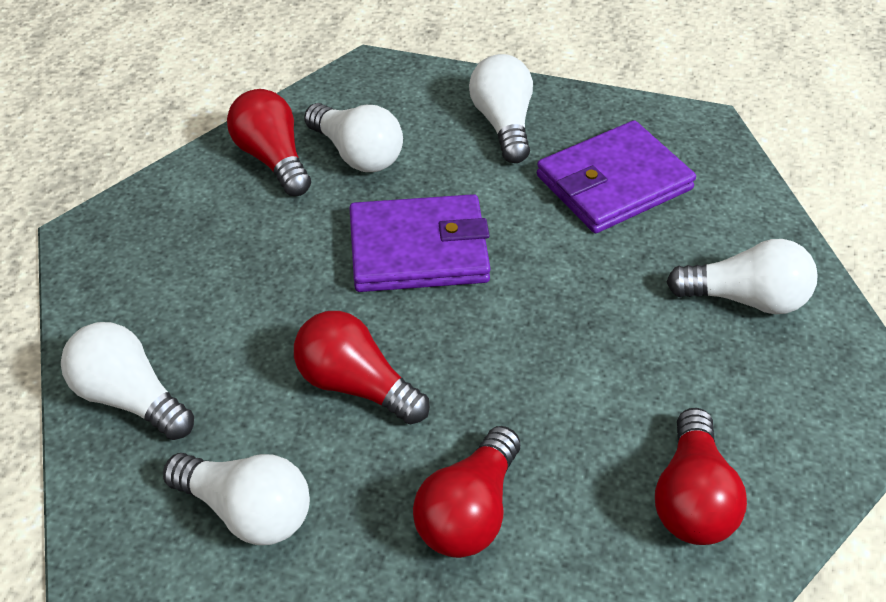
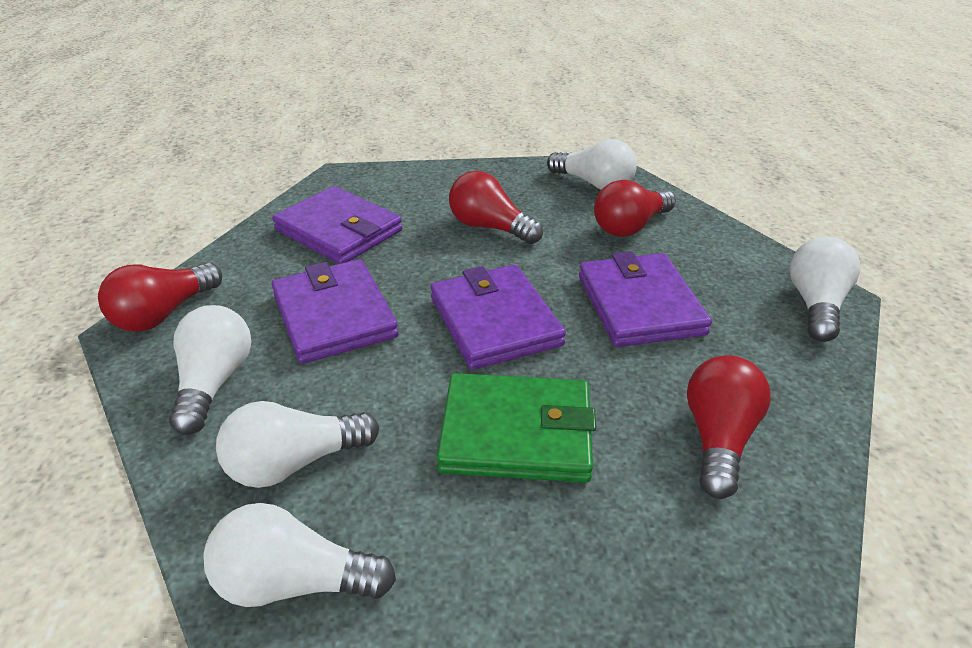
green wallet: 0 -> 1
purple wallet: 2 -> 4

